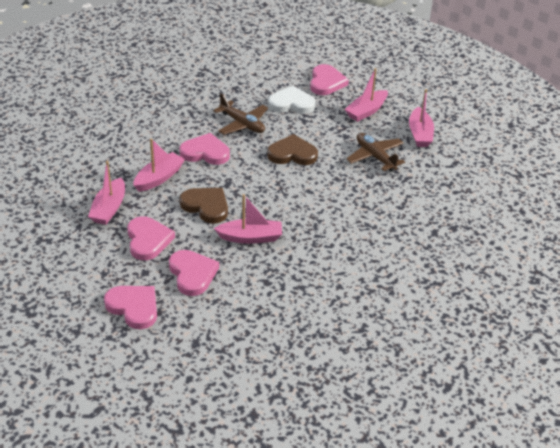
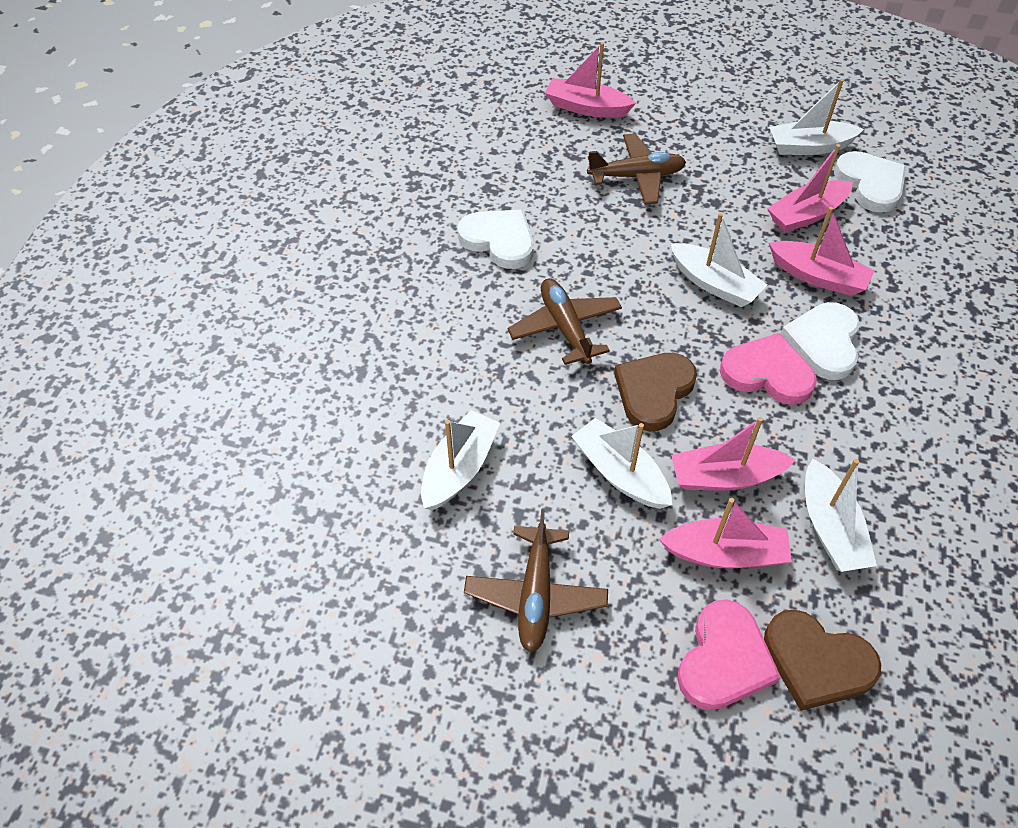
brown plane: 2 -> 3
pink heart: 5 -> 2
white boat: 0 -> 5
white heart: 1 -> 3

